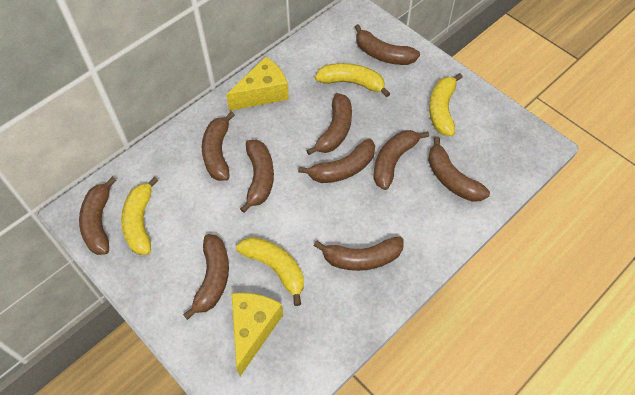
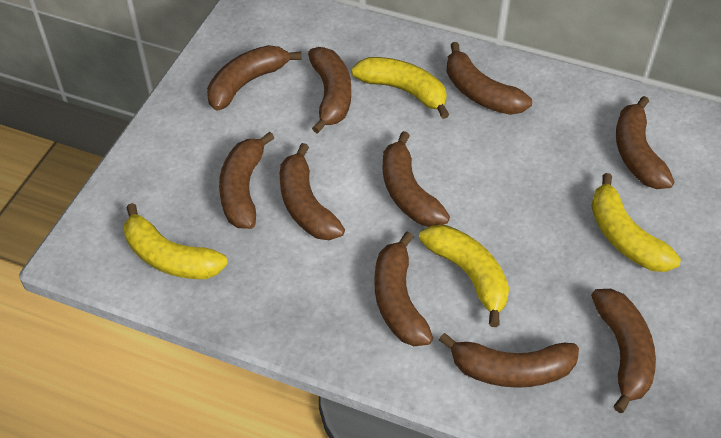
yellow cheese: 2 -> 0

